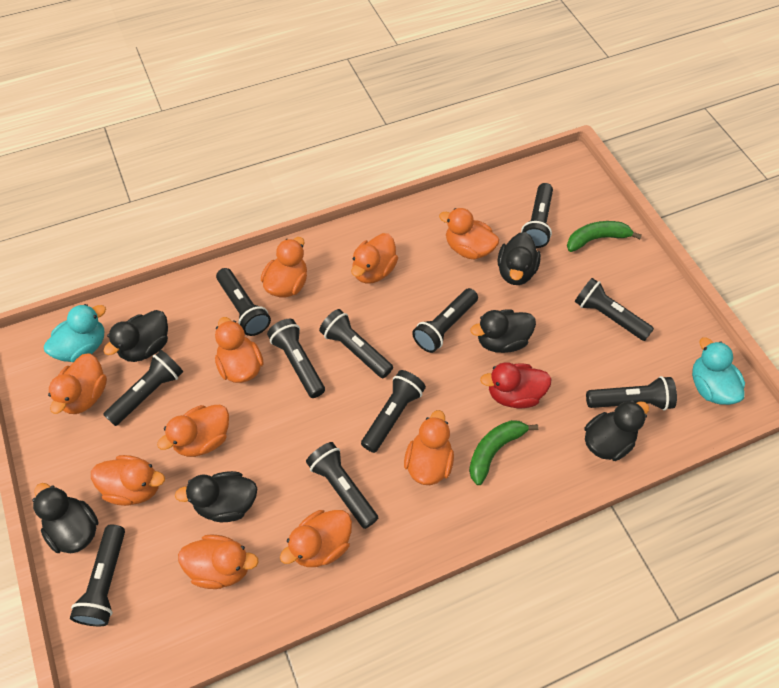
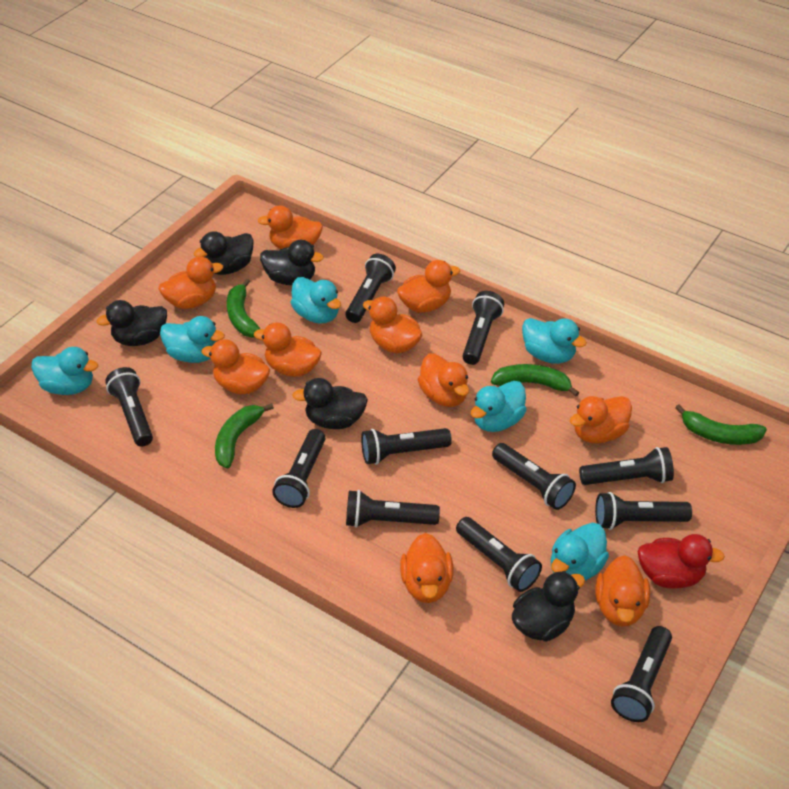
black duck: 6 -> 5
green banana: 2 -> 4
turquoise duck: 2 -> 6

